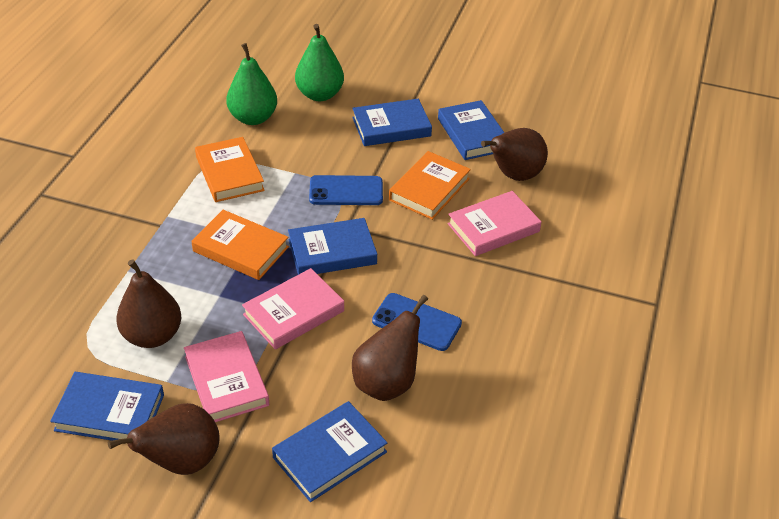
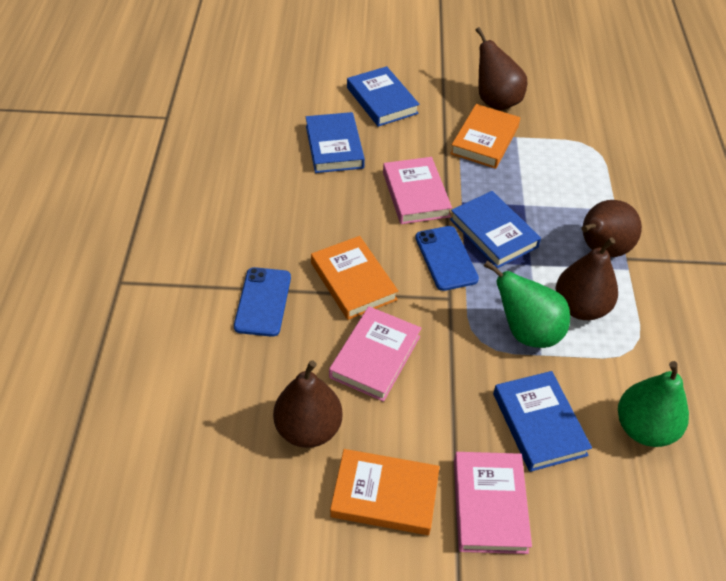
blue book: 5 -> 4

